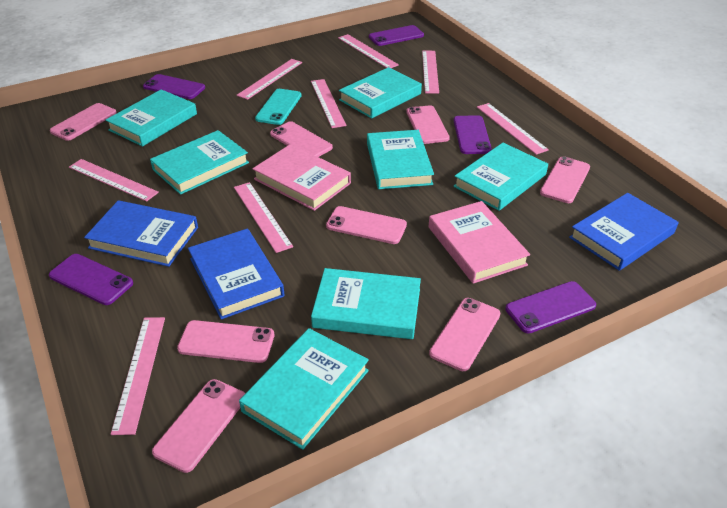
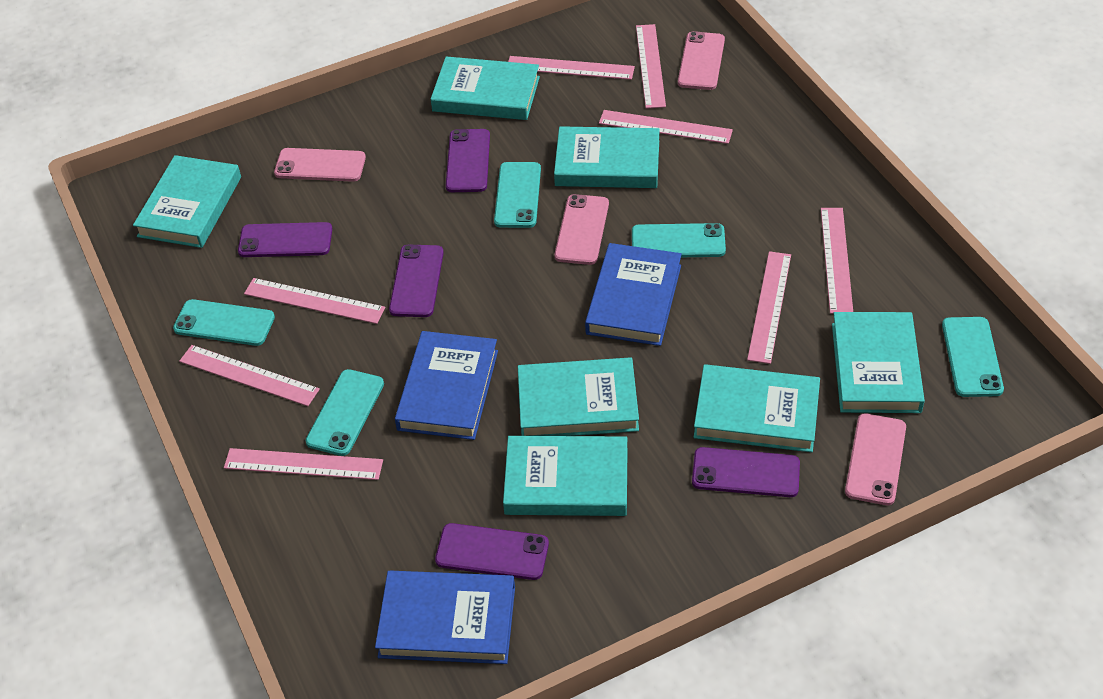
pink book: 2 -> 0
pink phone: 8 -> 4
turquoise phone: 1 -> 5

